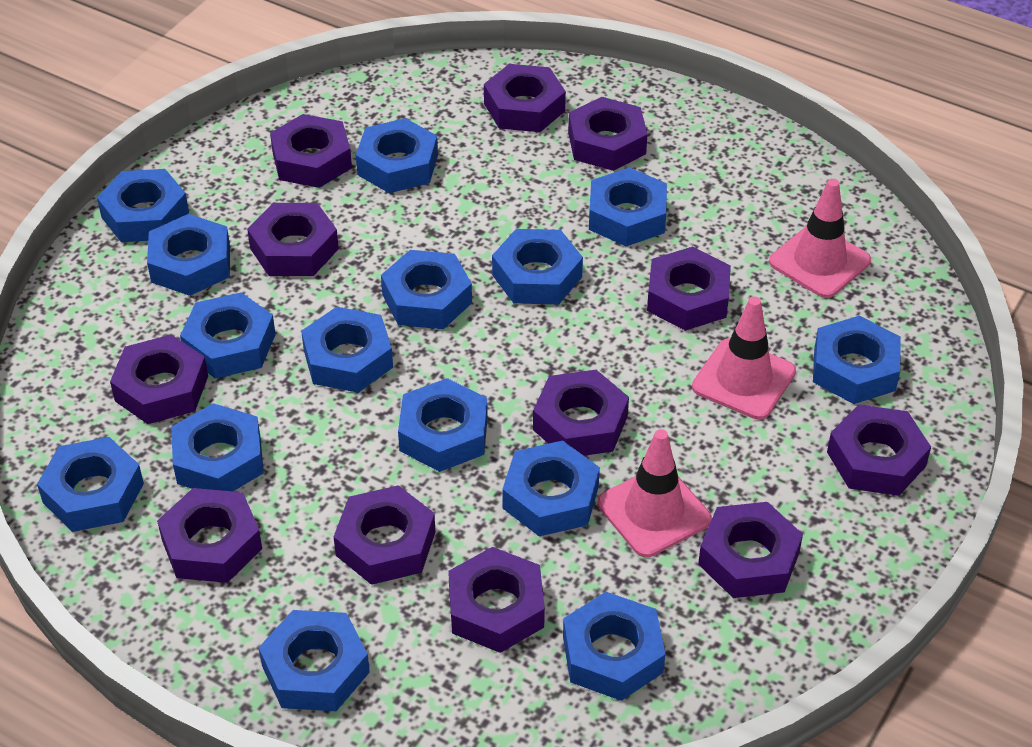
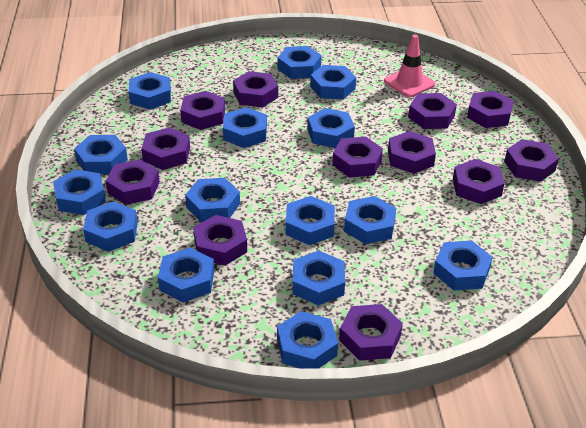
pink traffic cone: 3 -> 1

